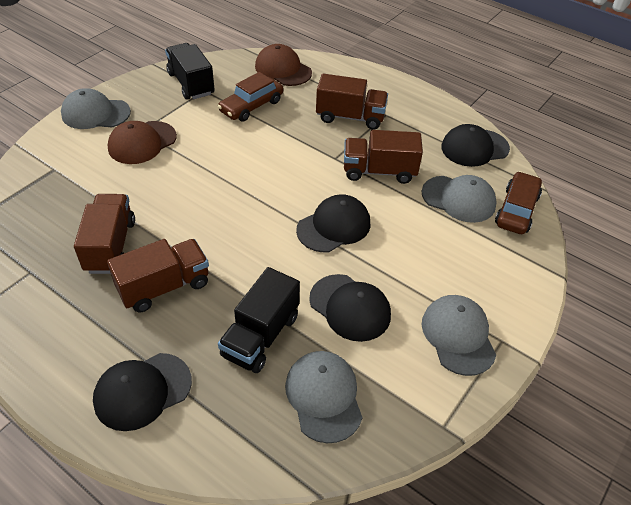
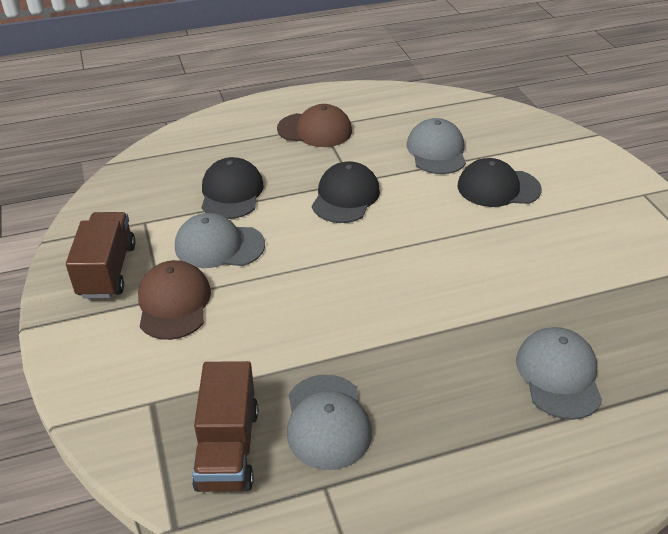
black cap: 4 -> 3
black truck: 2 -> 0
brown car: 2 -> 0
brown truck: 4 -> 2

